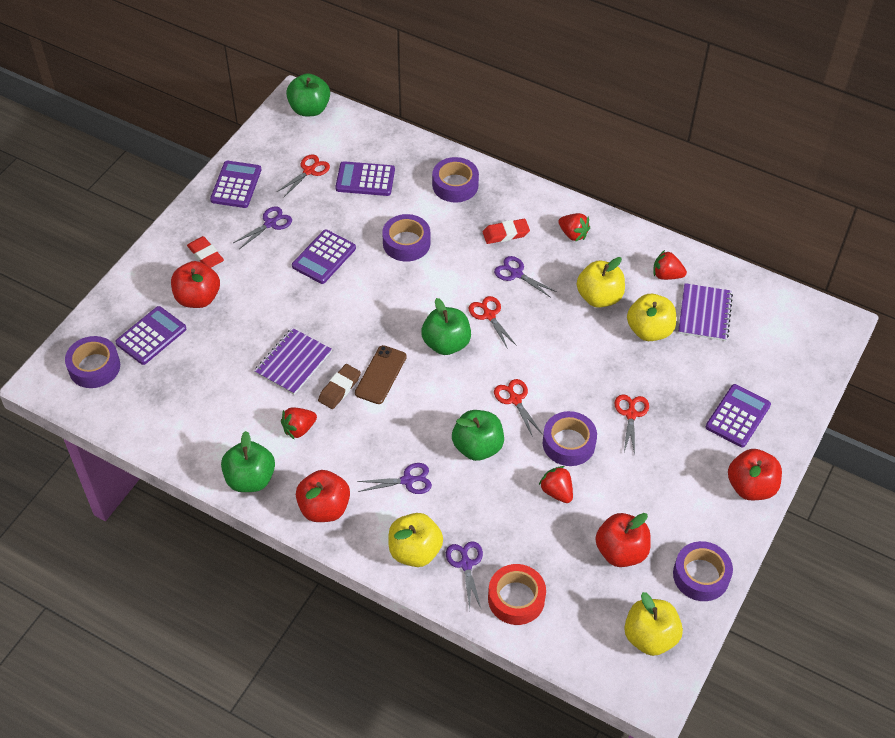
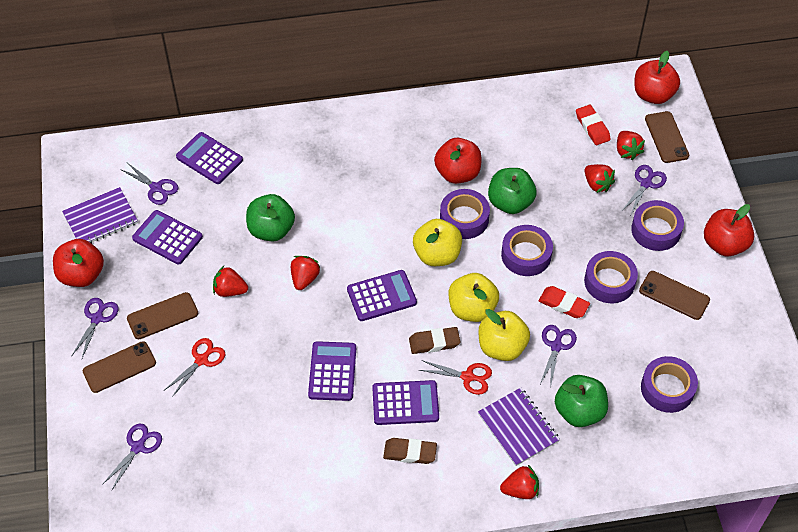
brown eraser: 1 -> 2
brown phone: 1 -> 4
green apple: 4 -> 3
purple scissors: 4 -> 5
red scissors: 4 -> 2
red strawberry: 4 -> 5
red tape: 1 -> 0
yellow apple: 4 -> 3

